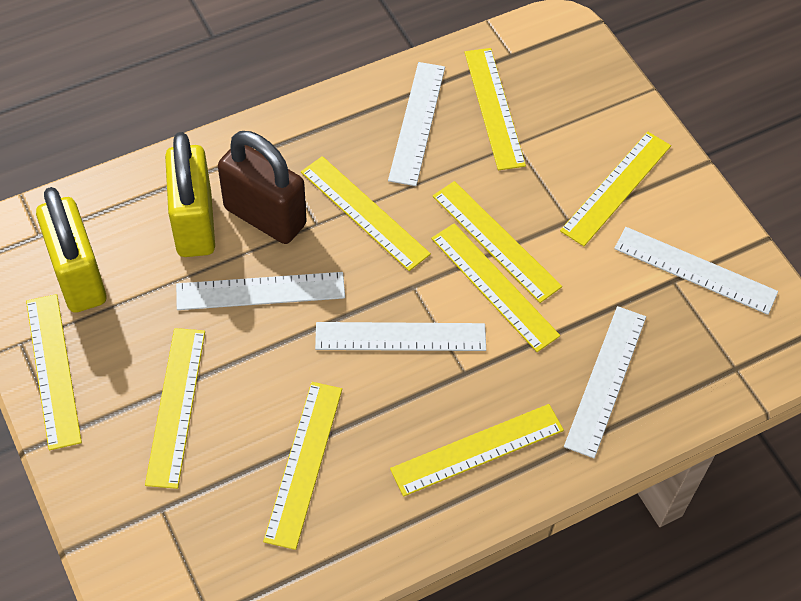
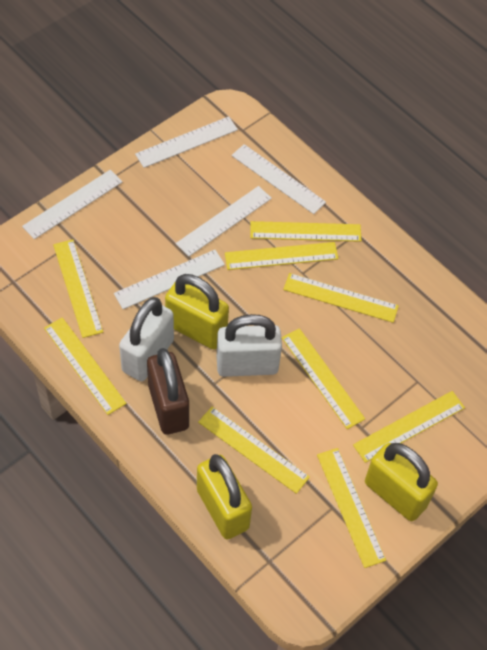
white padlock: 0 -> 2
yellow padlock: 2 -> 3

